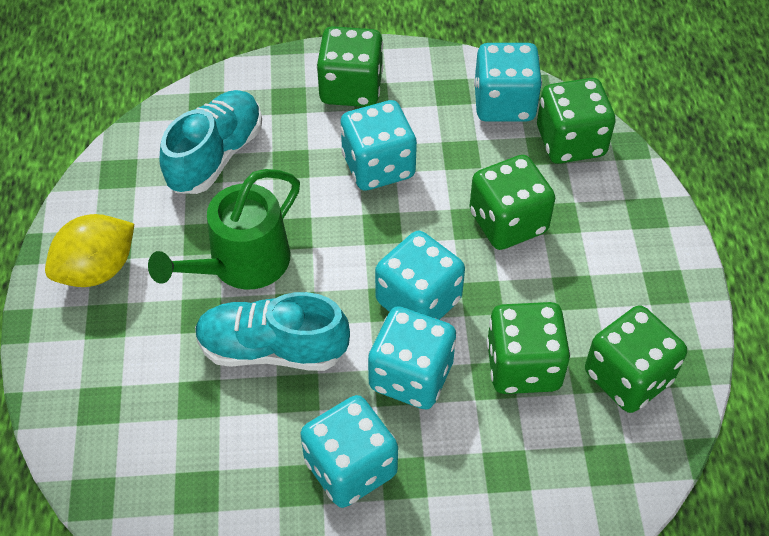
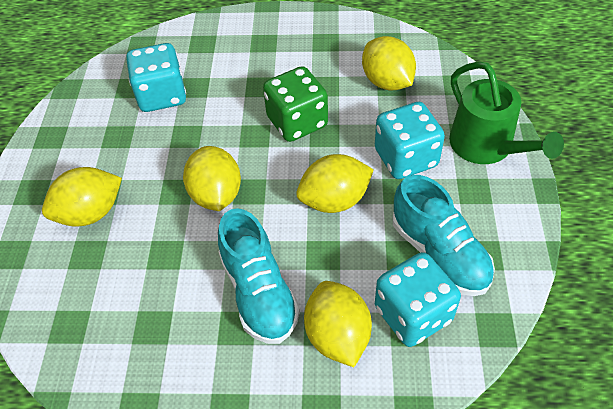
green dice: 5 -> 1
turquoise dice: 5 -> 3
yellow lemon: 1 -> 5

